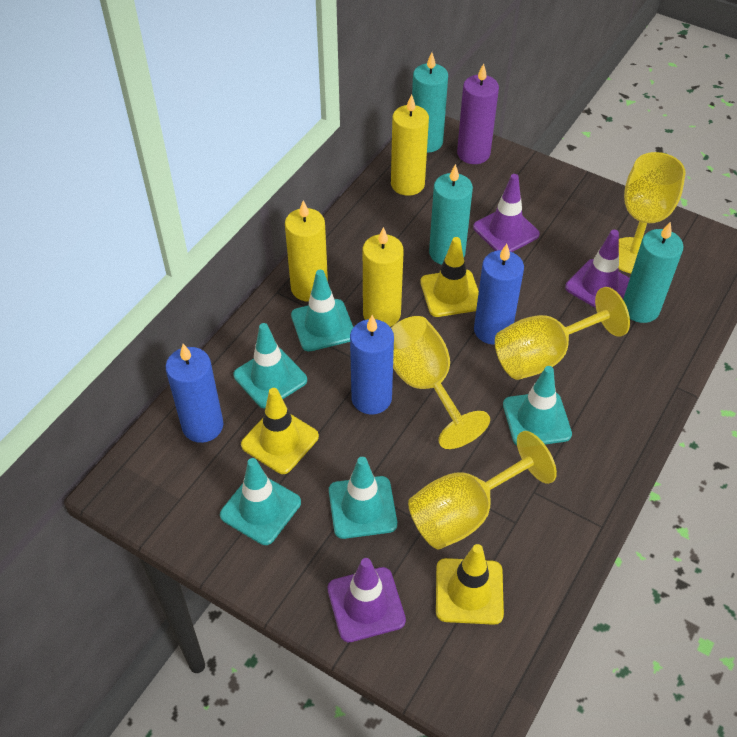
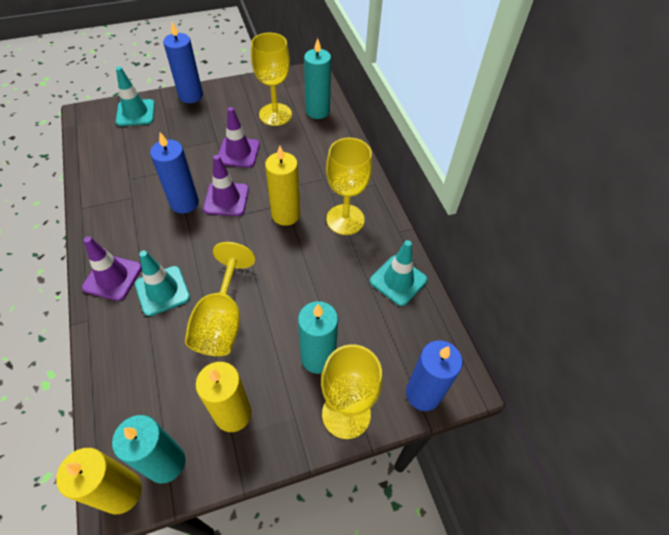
purple candle: 1 -> 0
turquoise traffic cone: 5 -> 3
yellow traffic cone: 3 -> 0

